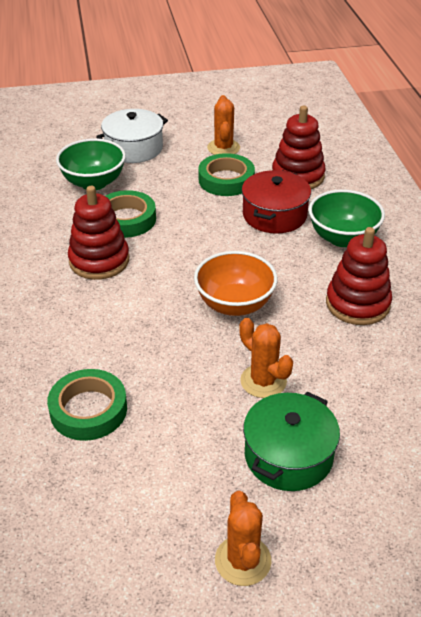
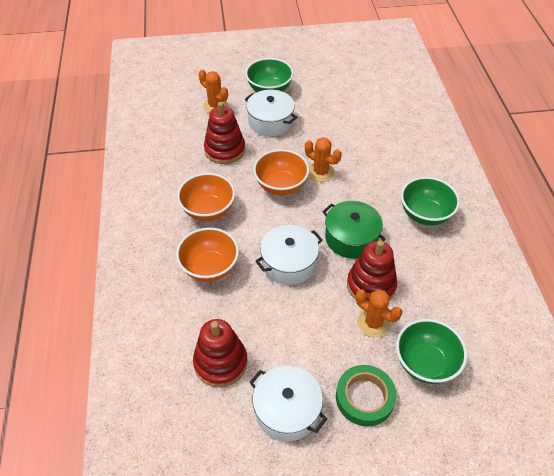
green bowl: 2 -> 3
green tape: 3 -> 1
orange bowl: 1 -> 3
red pot: 1 -> 0
white pot: 1 -> 3

